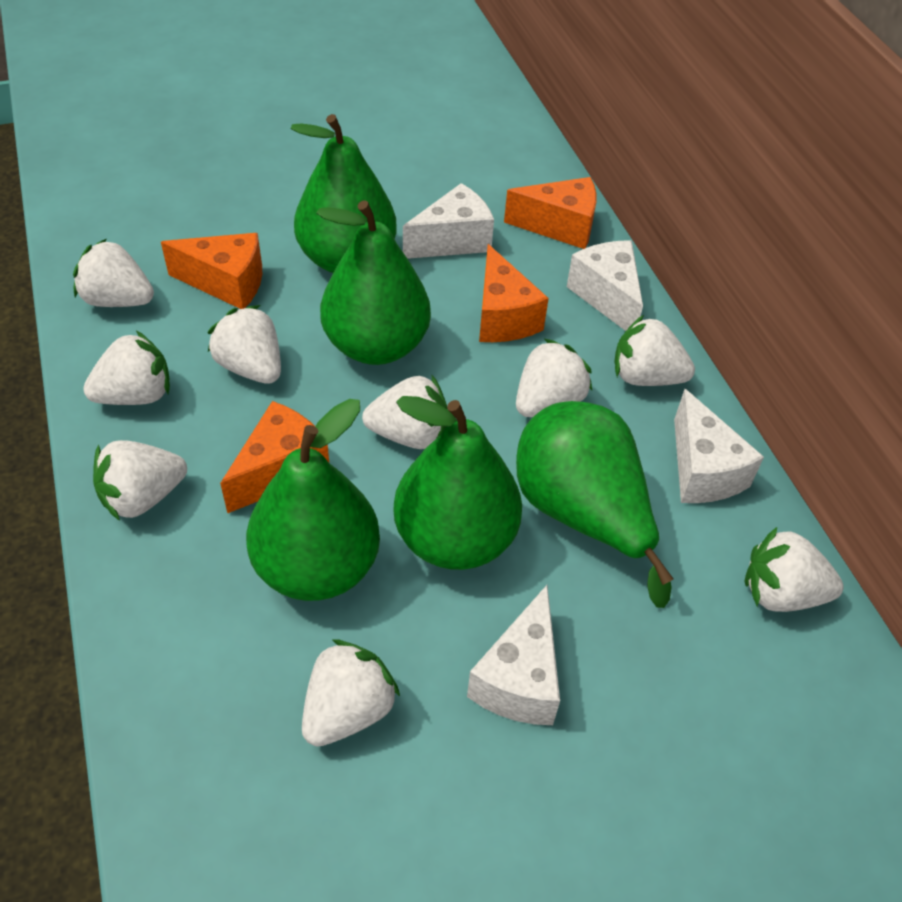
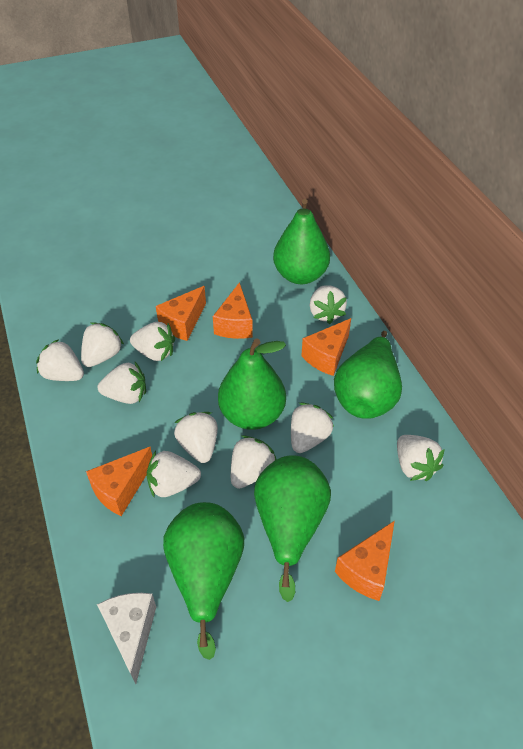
orange cheese: 4 -> 5
white cheese: 4 -> 1
white strawberry: 9 -> 10

